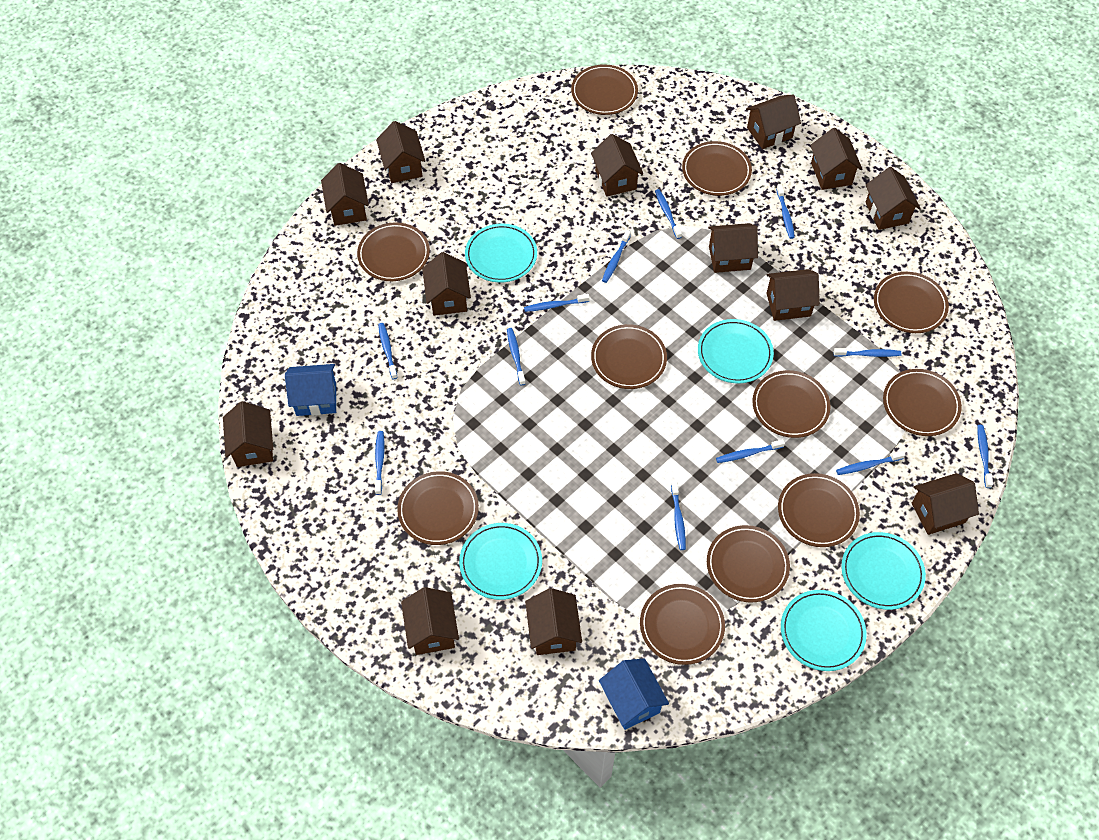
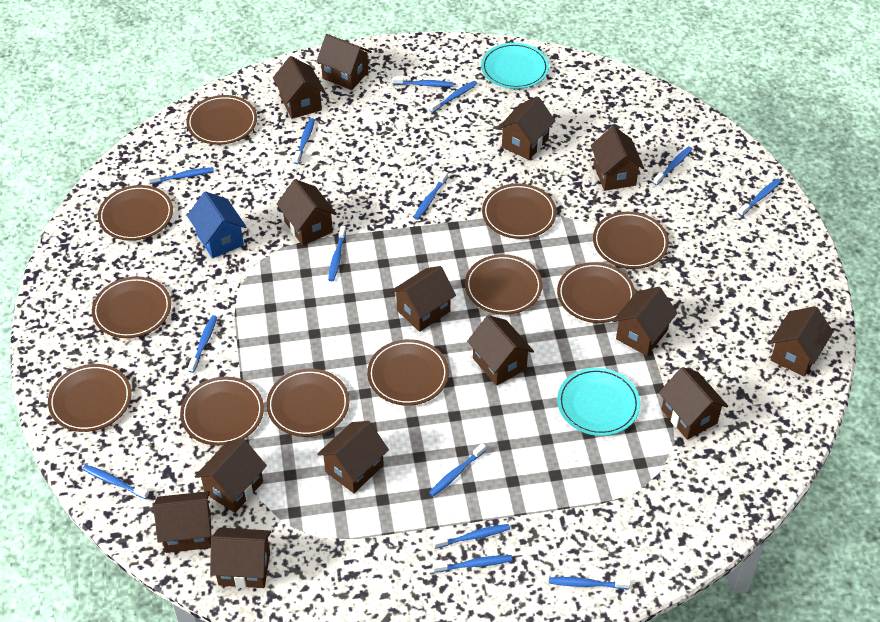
blue house: 2 -> 1
blue toothbrush: 12 -> 14
brown house: 13 -> 14
turquoise plate: 5 -> 2

